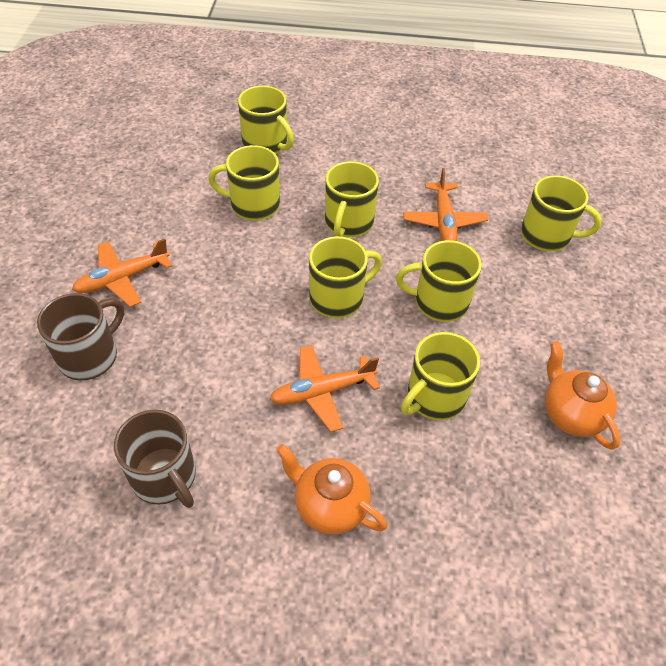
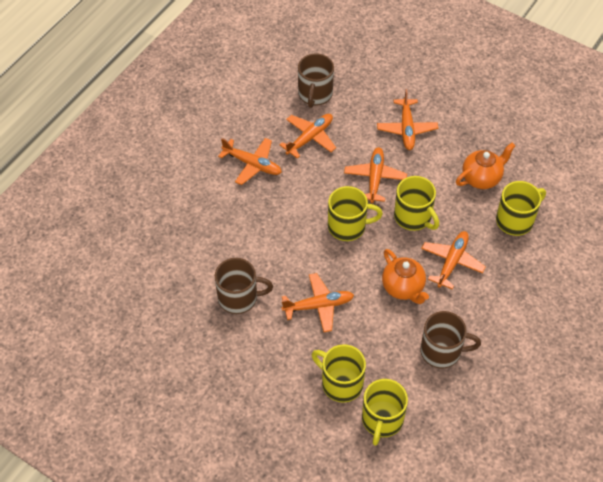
brown mug: 2 -> 3
orange plane: 3 -> 6
yellow mug: 7 -> 5

